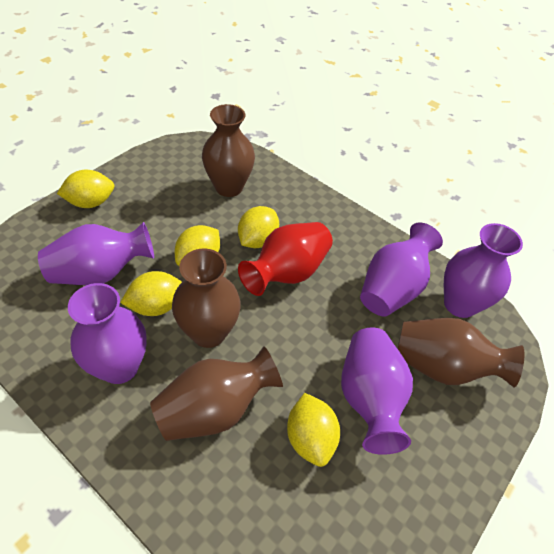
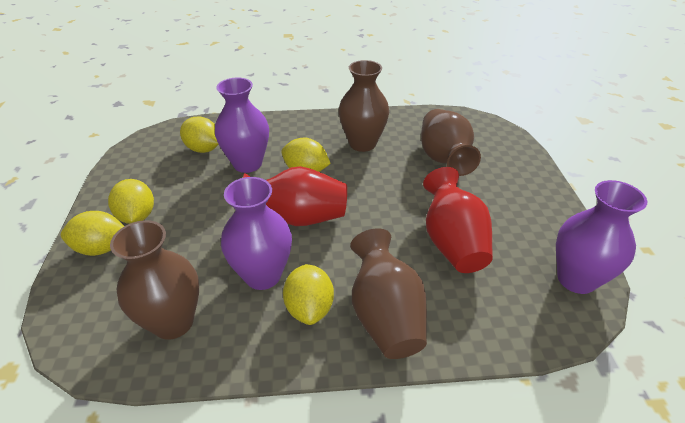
purple vase: 5 -> 3
red vase: 1 -> 2

